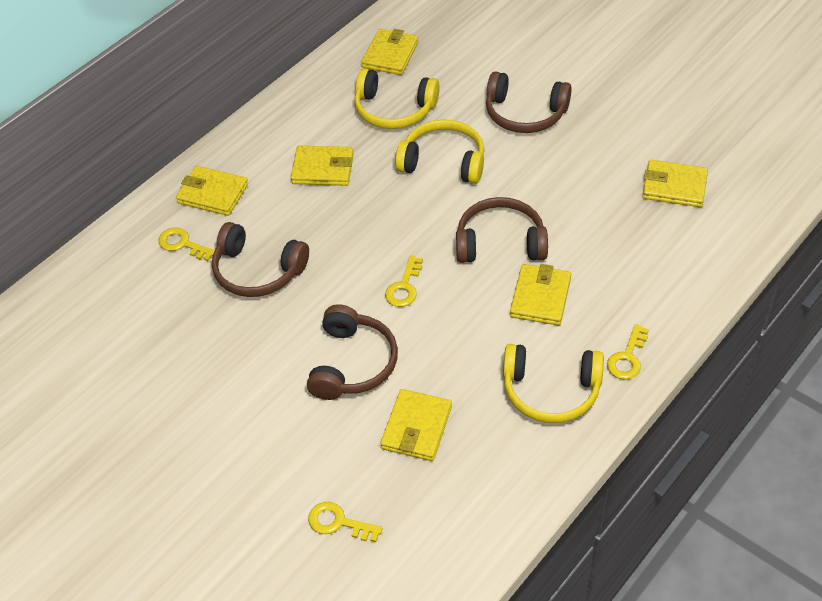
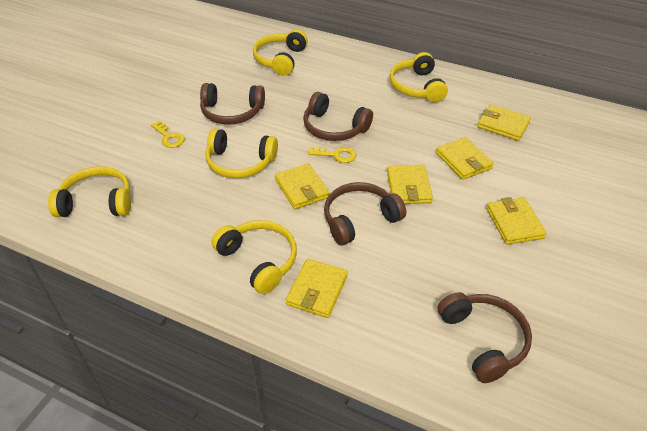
yellow headphones: 3 -> 5
yellow key: 4 -> 2

